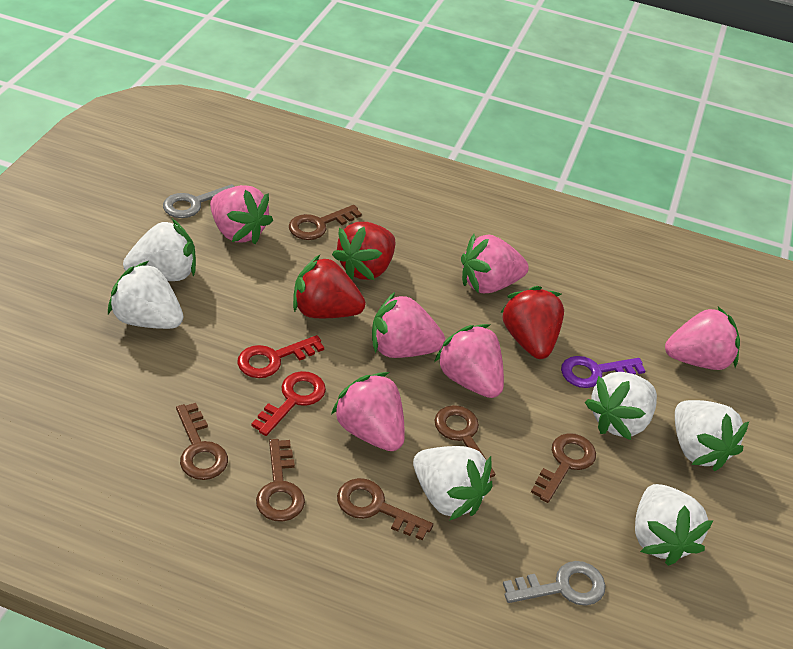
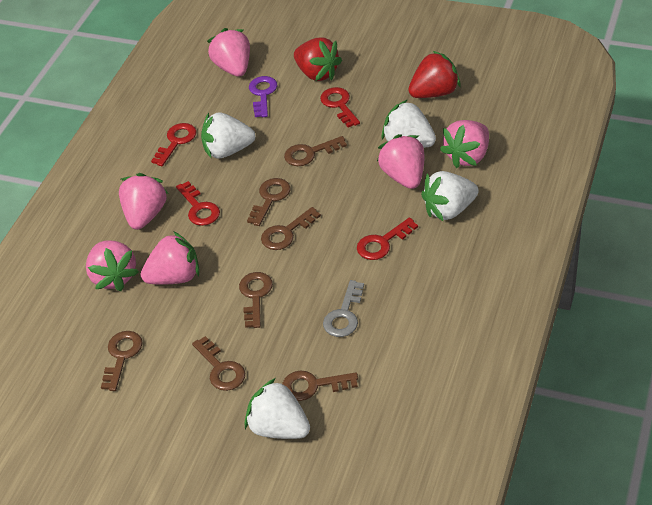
brown key: 6 -> 7
grey key: 2 -> 1
red key: 2 -> 4
red strawberry: 3 -> 2
white strawberry: 6 -> 4

